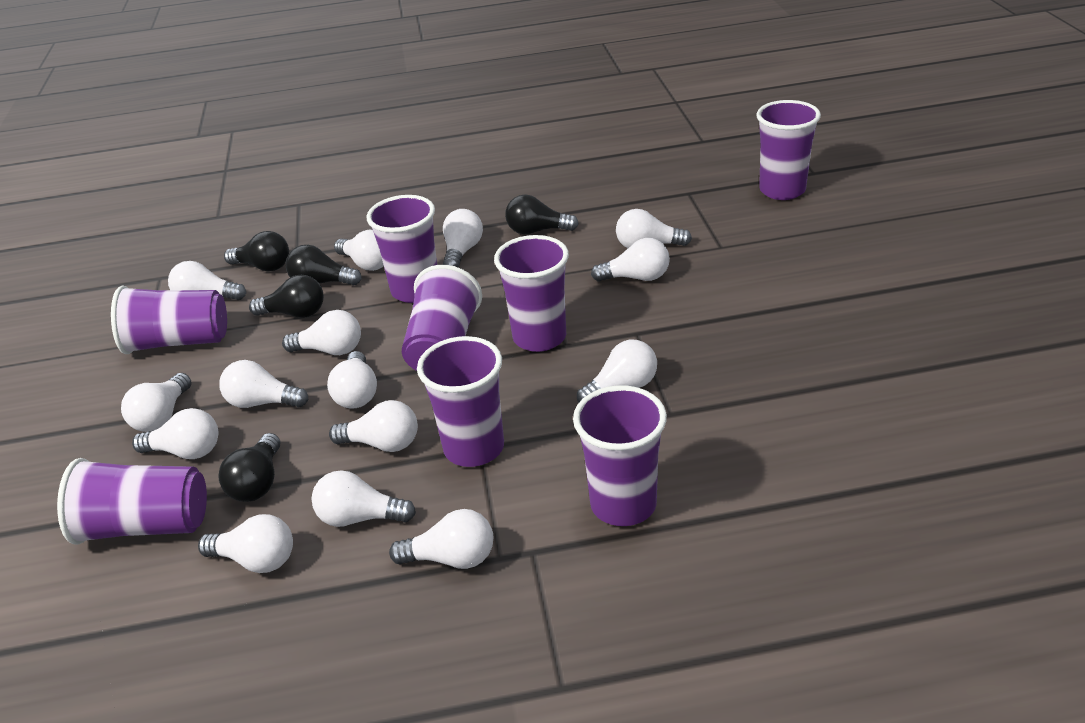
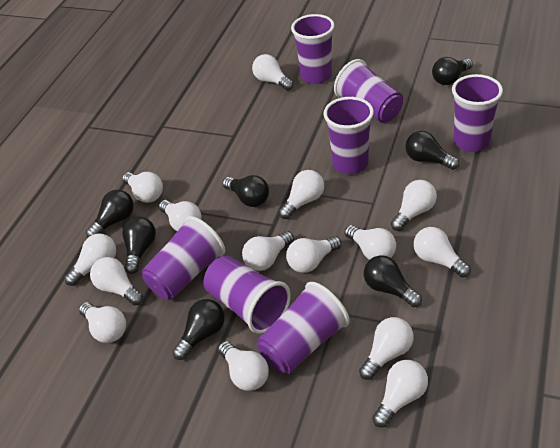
black light bulb: 5 -> 7
purple cup: 8 -> 7

